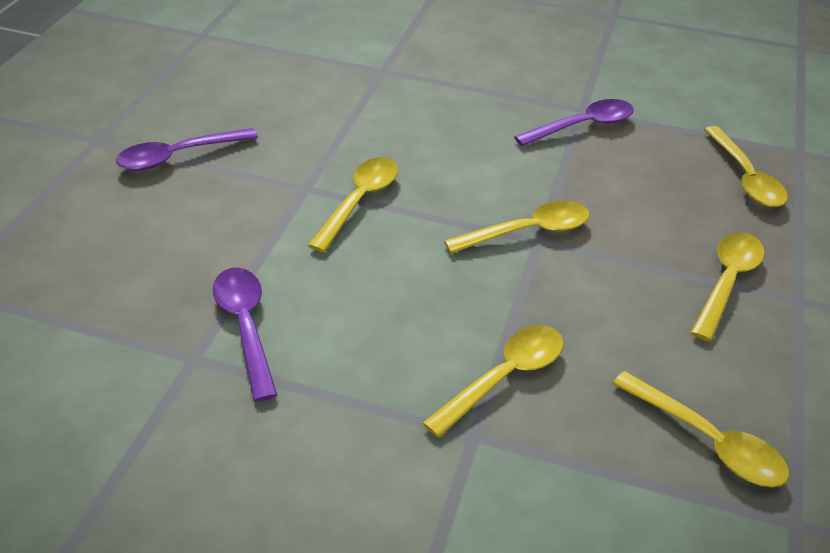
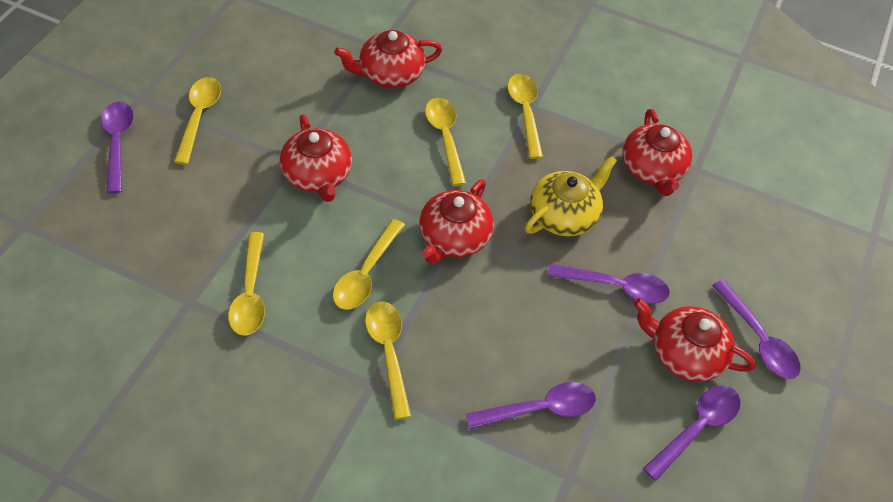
purple spoon: 3 -> 5
red teapot: 0 -> 5
yellow teapot: 0 -> 1

